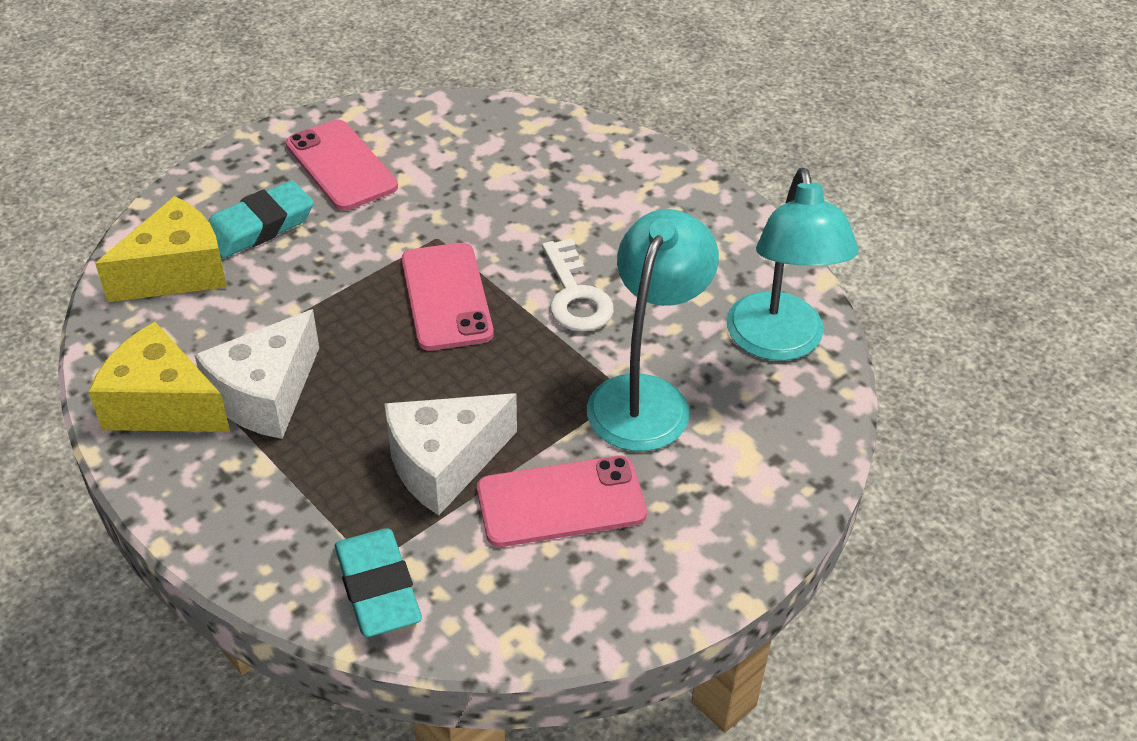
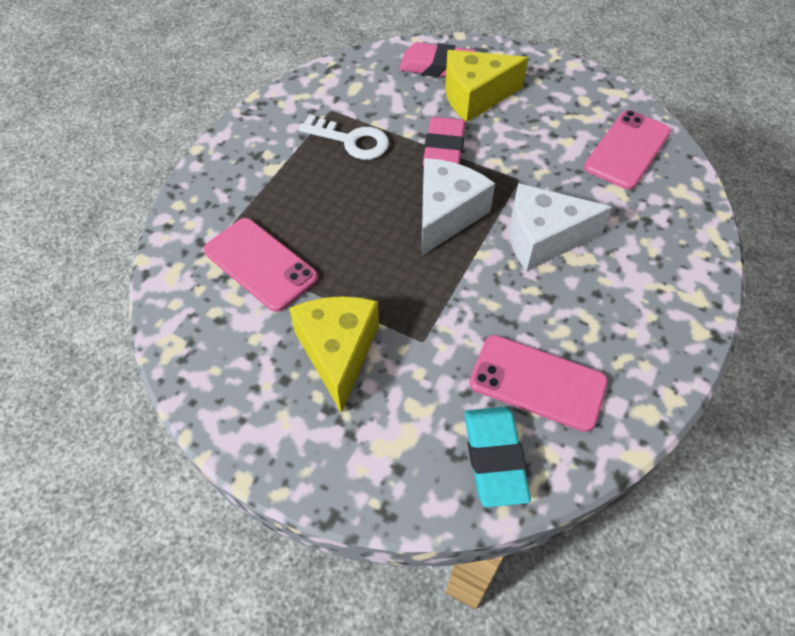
pink eraser: 0 -> 2
turquoise eraser: 2 -> 1
turquoise lamp: 2 -> 0

